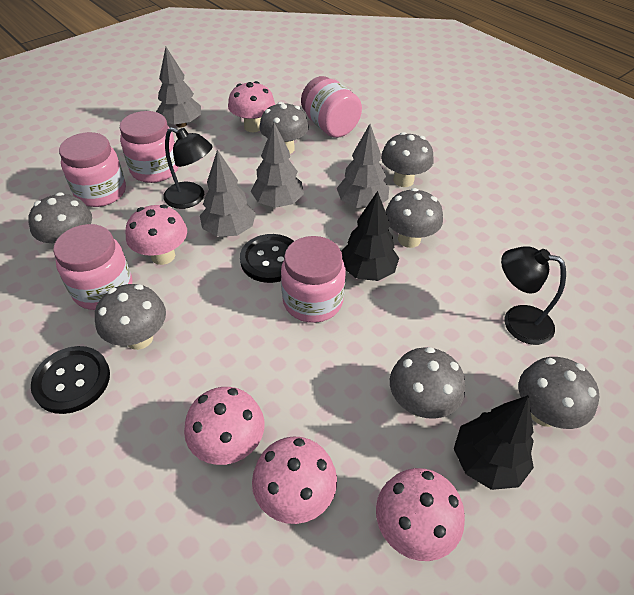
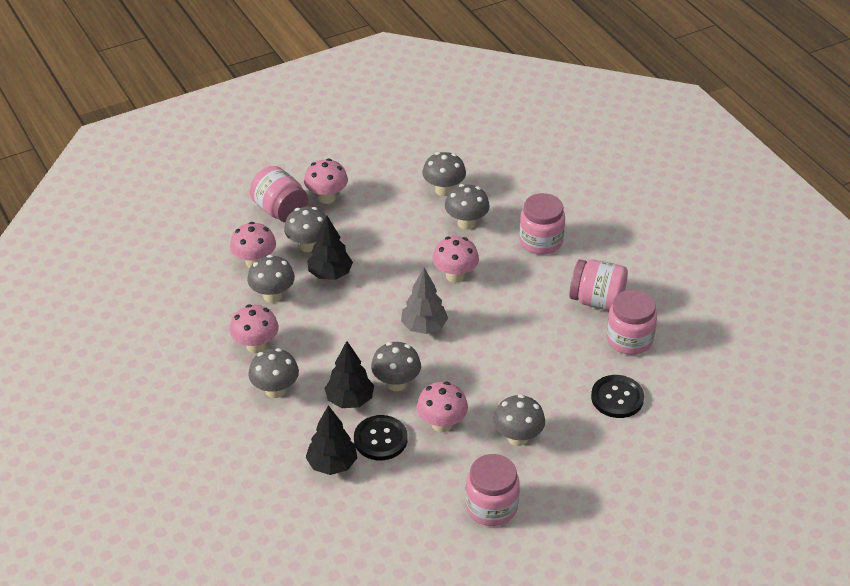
black lamp: 2 -> 0
black tree: 2 -> 3
grey tree: 4 -> 1

